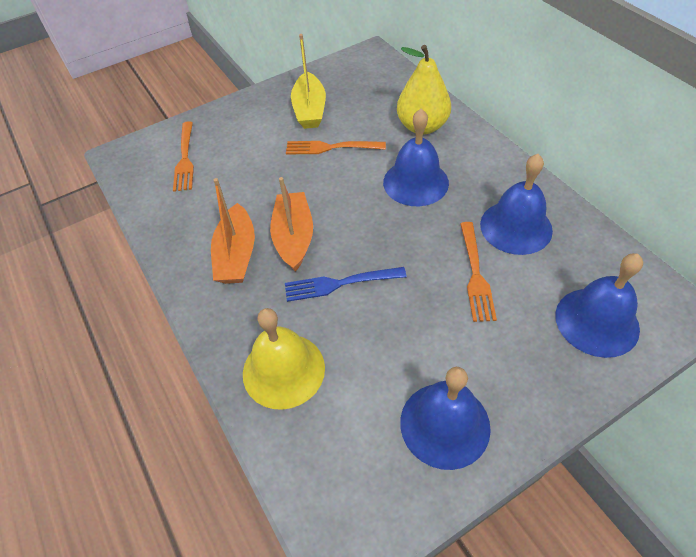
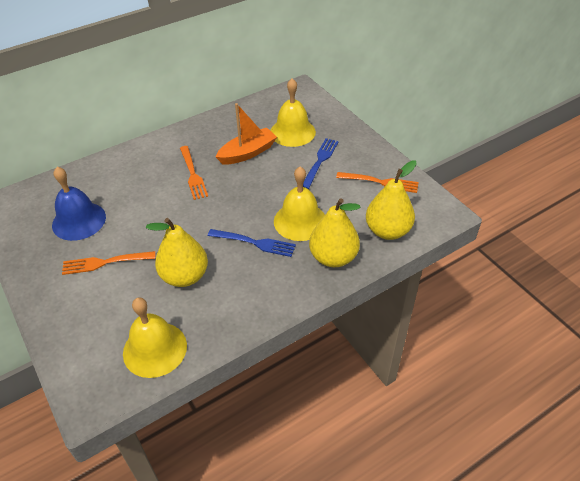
blue bell: 4 -> 1
blue fork: 1 -> 2
orange boat: 2 -> 1
yellow bell: 1 -> 3
yellow boat: 1 -> 0
yellow pear: 1 -> 3

